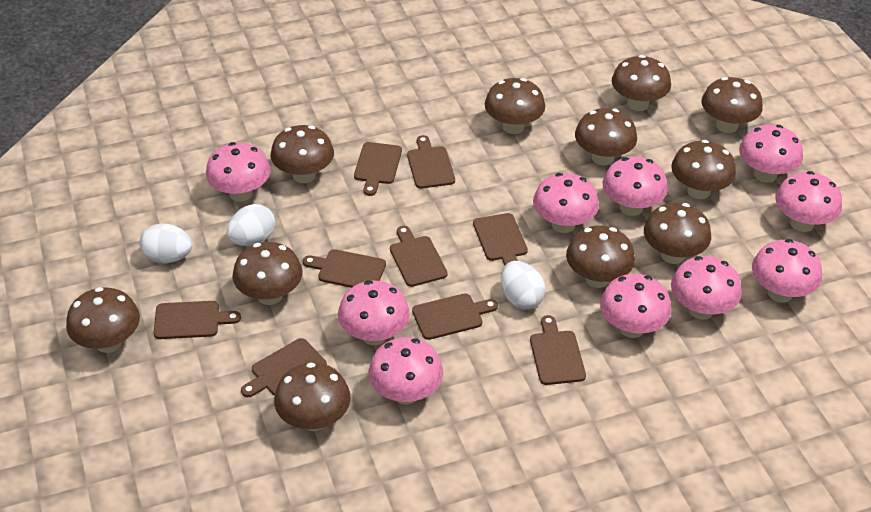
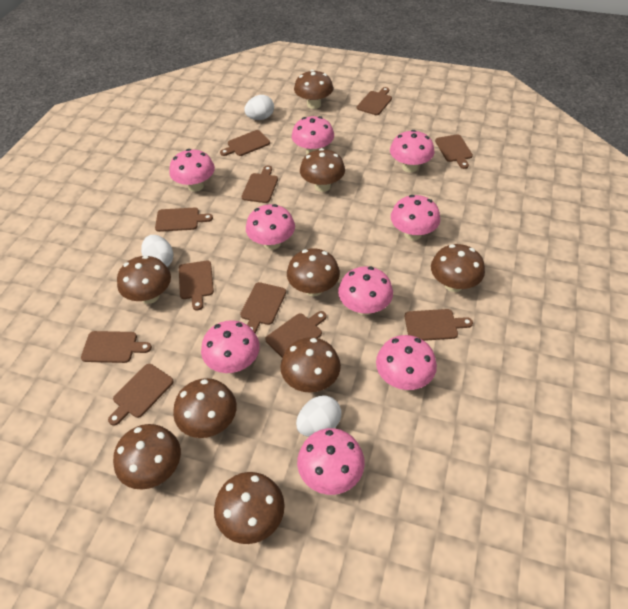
brown cutting board: 9 -> 11
brown mushroom: 11 -> 9
pink mushroom: 10 -> 9

